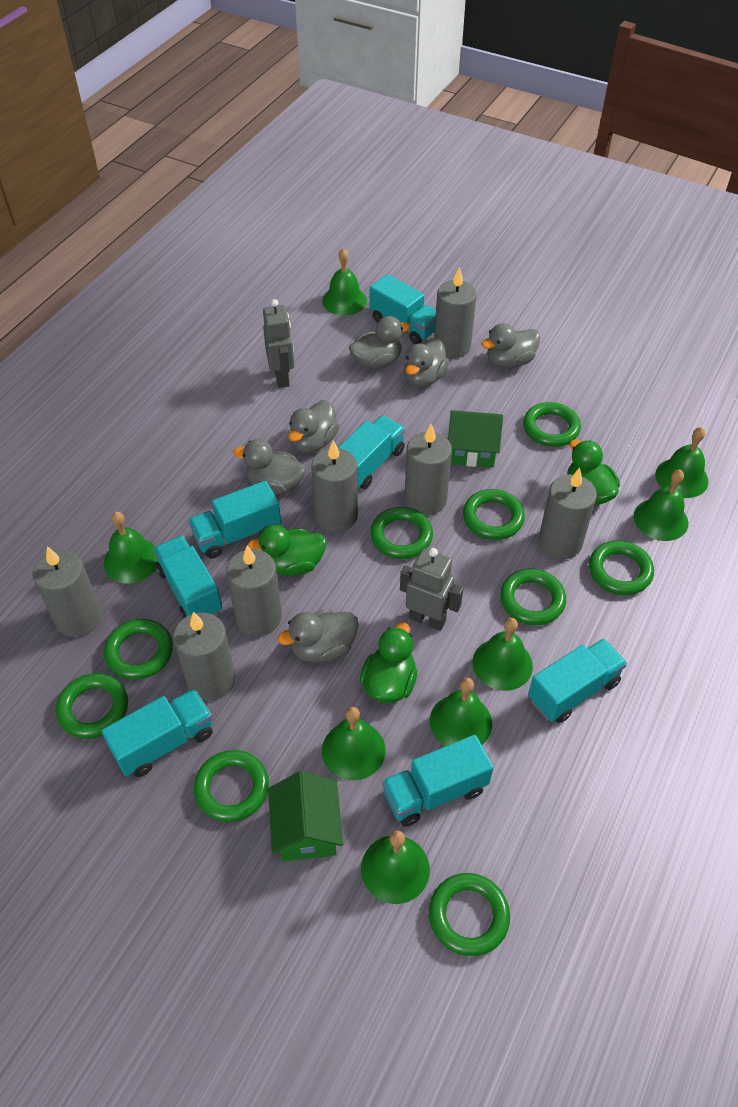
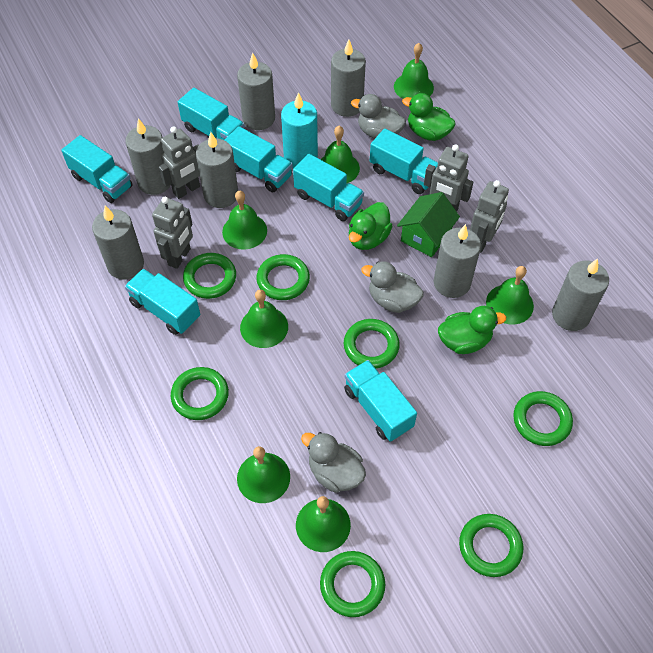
green bell: 8 -> 7
green house: 2 -> 1
green ring: 9 -> 7
grey duck: 6 -> 3
grey robot: 2 -> 4
turquoise candle: 0 -> 1

